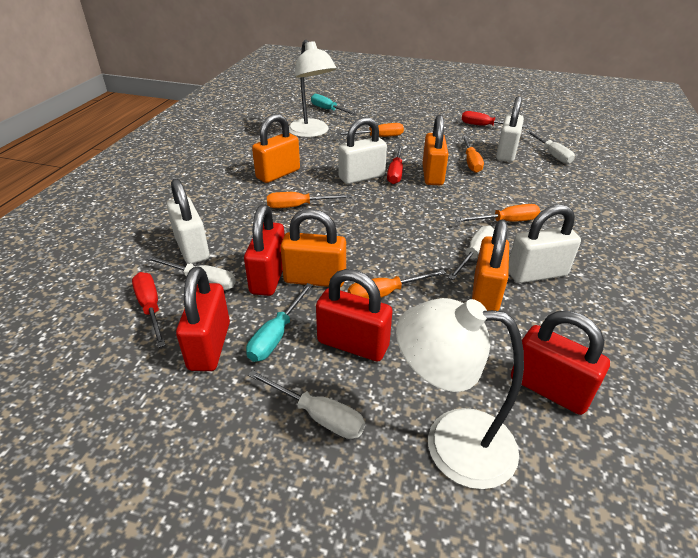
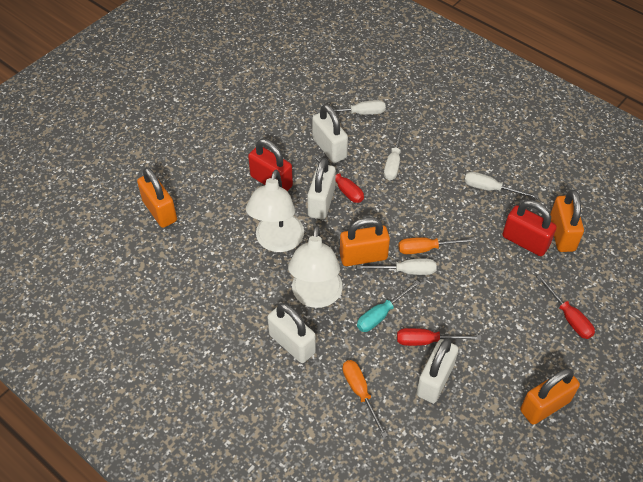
orange screwdriver: 5 -> 2
red padlock: 4 -> 2
turquoise screwdriver: 2 -> 1

